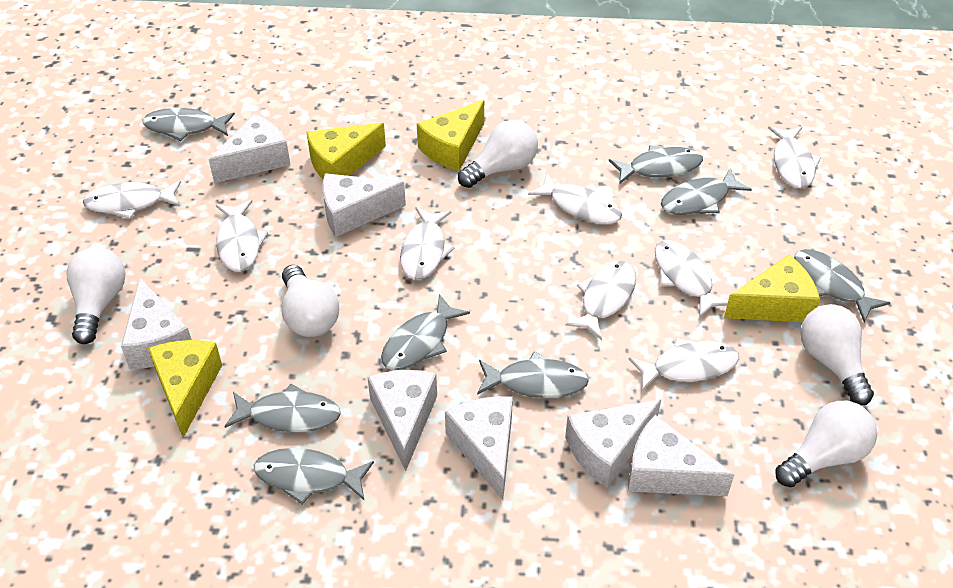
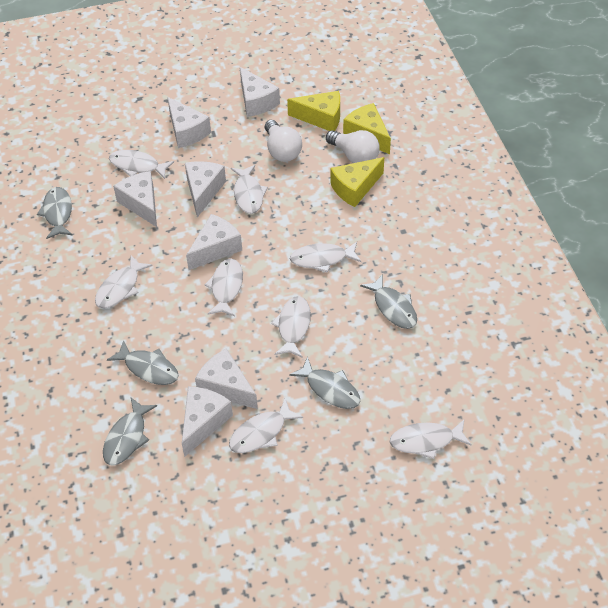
grey fish: 8 -> 5
white light bulb: 5 -> 2
yellow cheese: 4 -> 3

